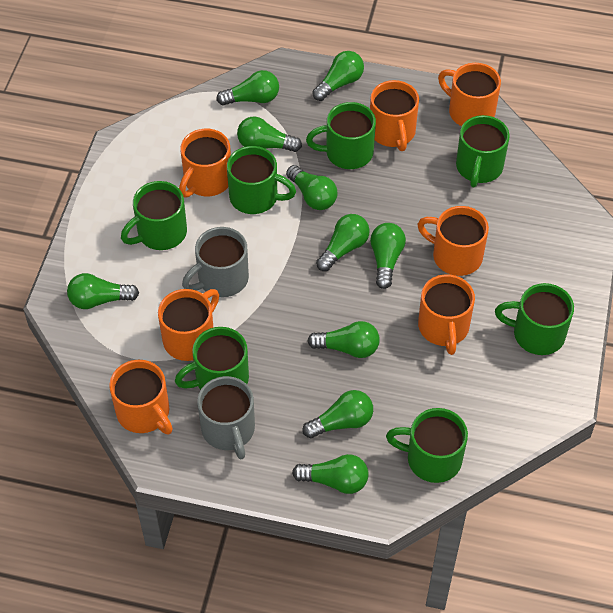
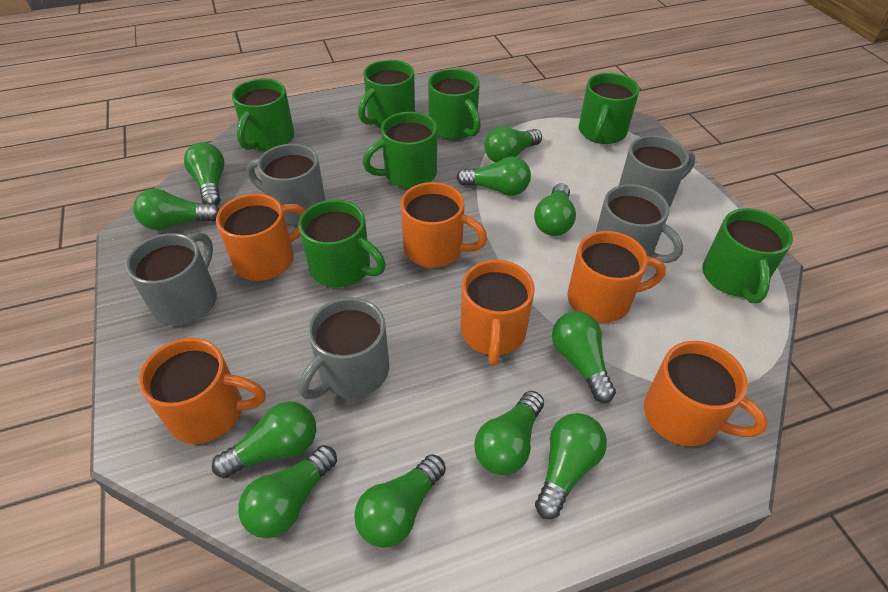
green light bulb: 10 -> 11
grey mug: 2 -> 5
orange mug: 7 -> 6

